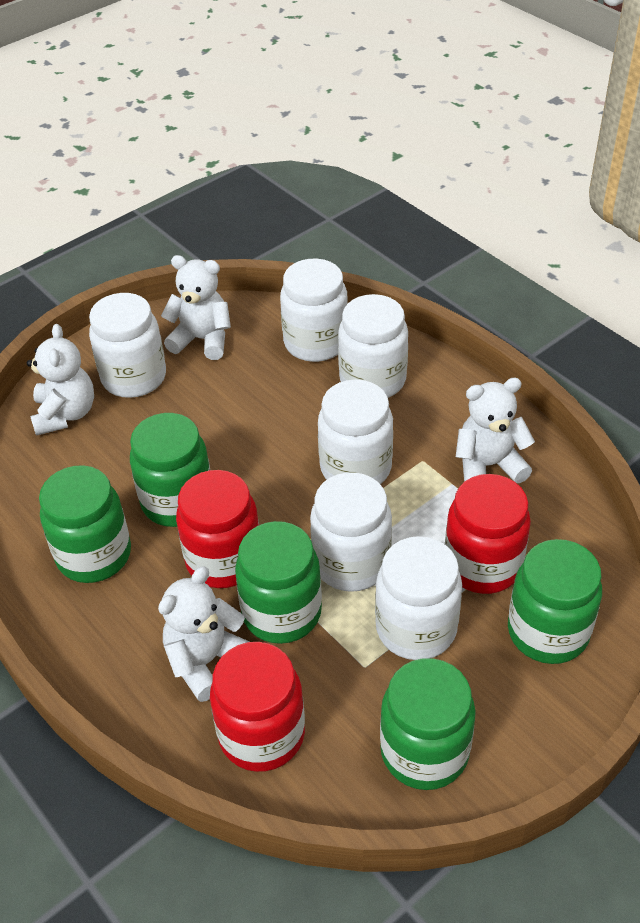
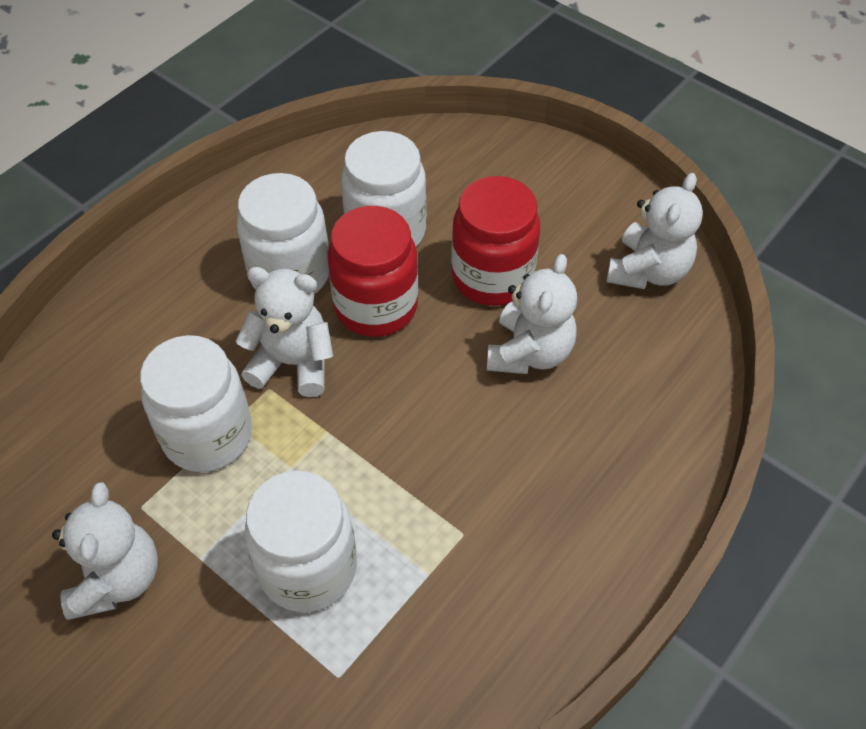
green jar: 5 -> 0
red jar: 3 -> 2
white jar: 6 -> 4

